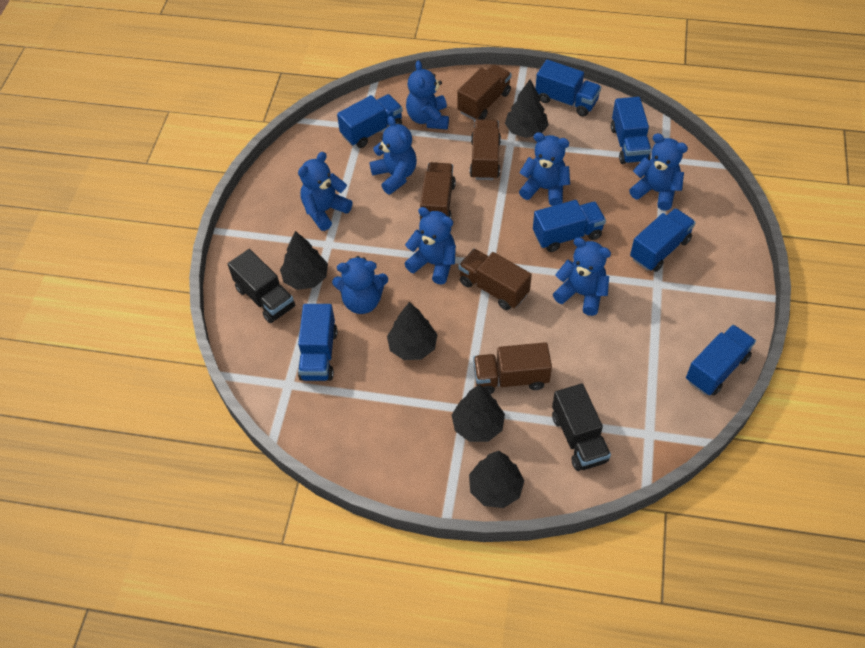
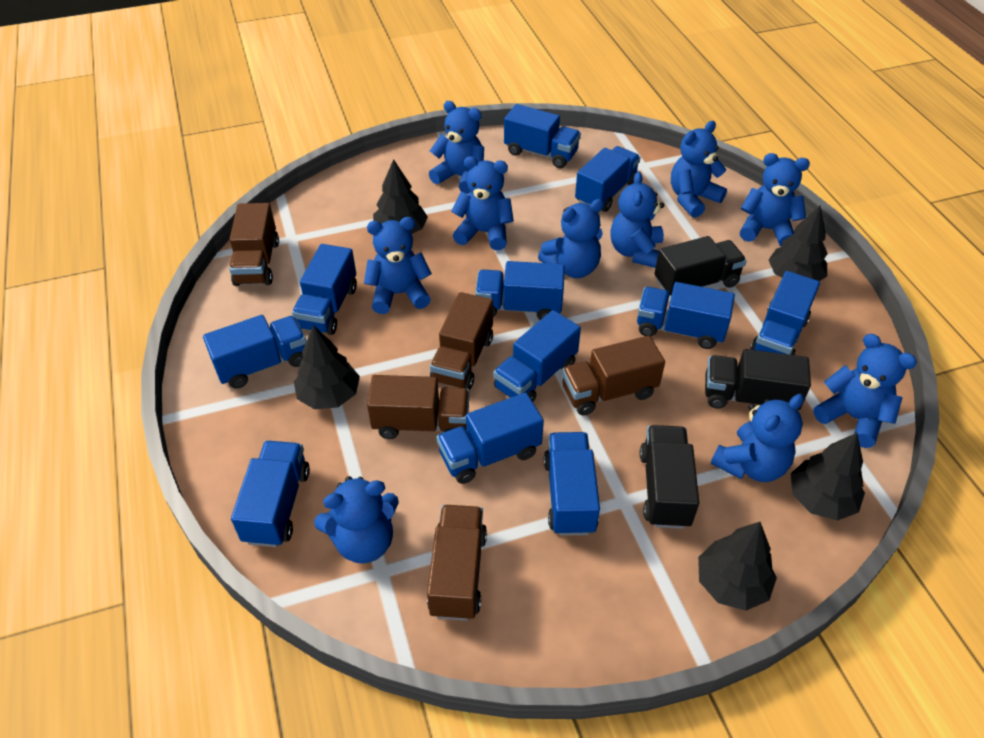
black truck: 2 -> 3
blue teddy bear: 8 -> 10
blue truck: 7 -> 11

